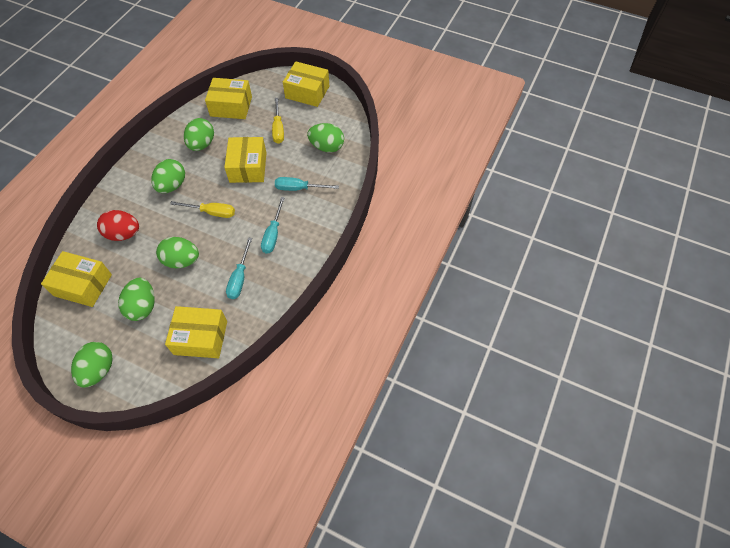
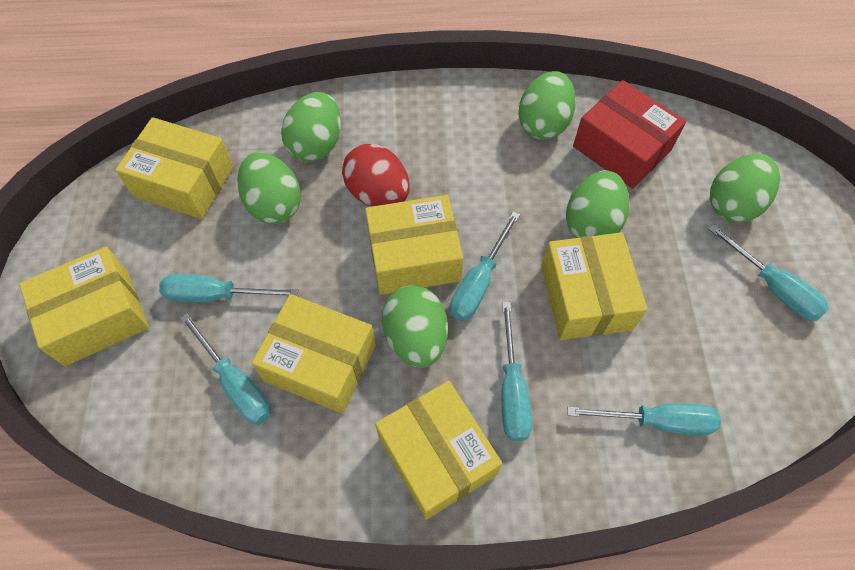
red box: 0 -> 1
turquoise screwdriver: 3 -> 6
yellow box: 5 -> 6
yellow screwdriver: 2 -> 0

